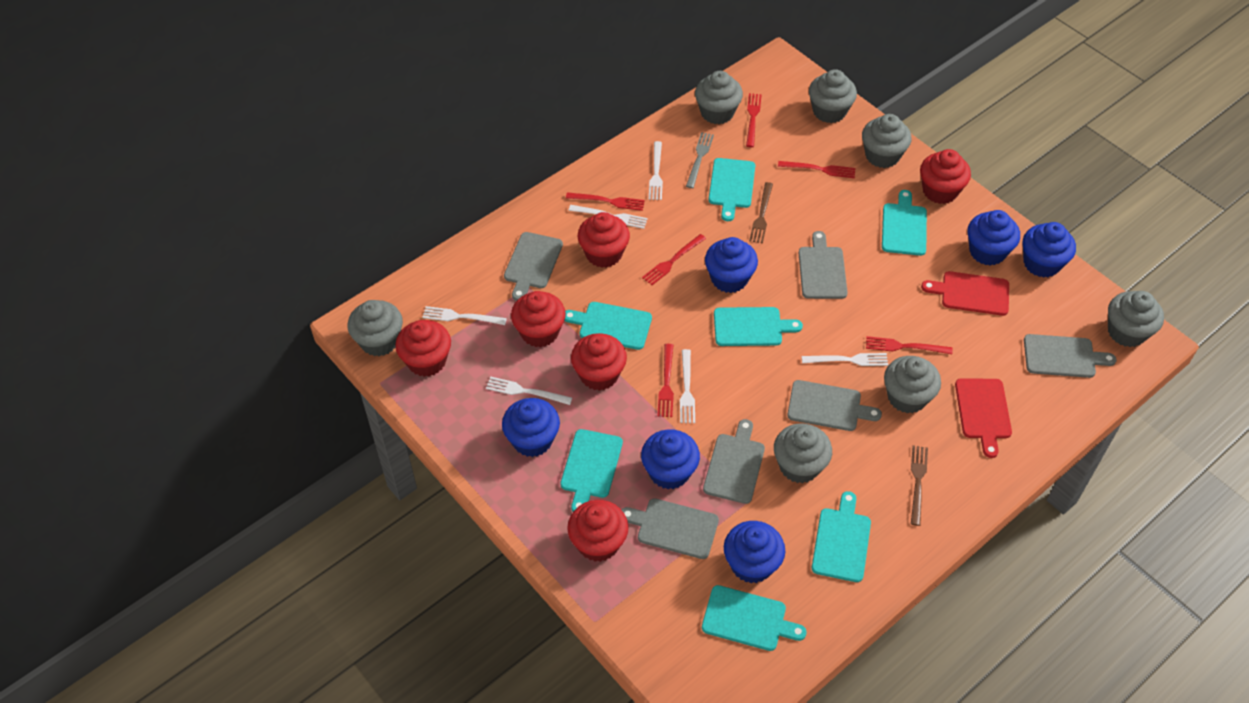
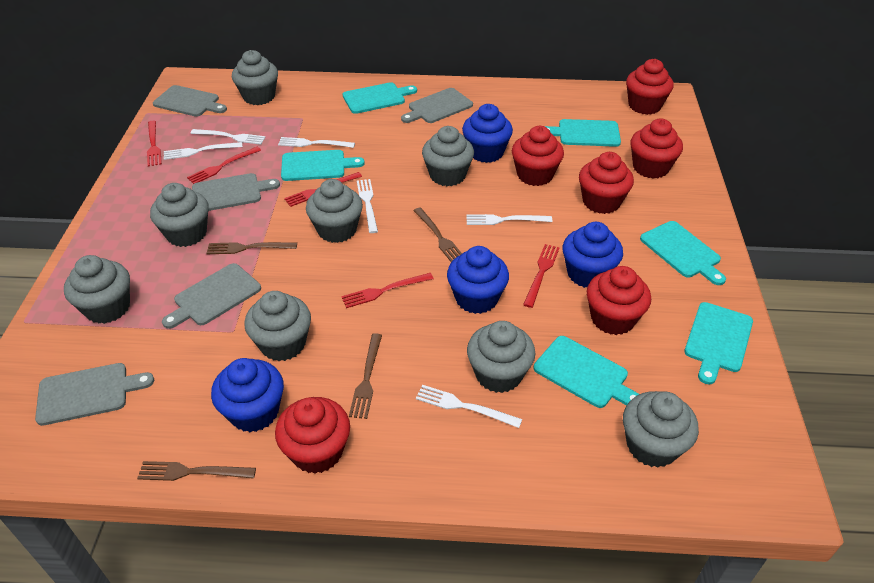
blue cupcake: 6 -> 4
brown fork: 2 -> 4
grey cupcake: 7 -> 8
grey cutting board: 6 -> 5
grey fork: 1 -> 0
red cutting board: 2 -> 0
red fork: 6 -> 5
turquoise cutting board: 7 -> 6

